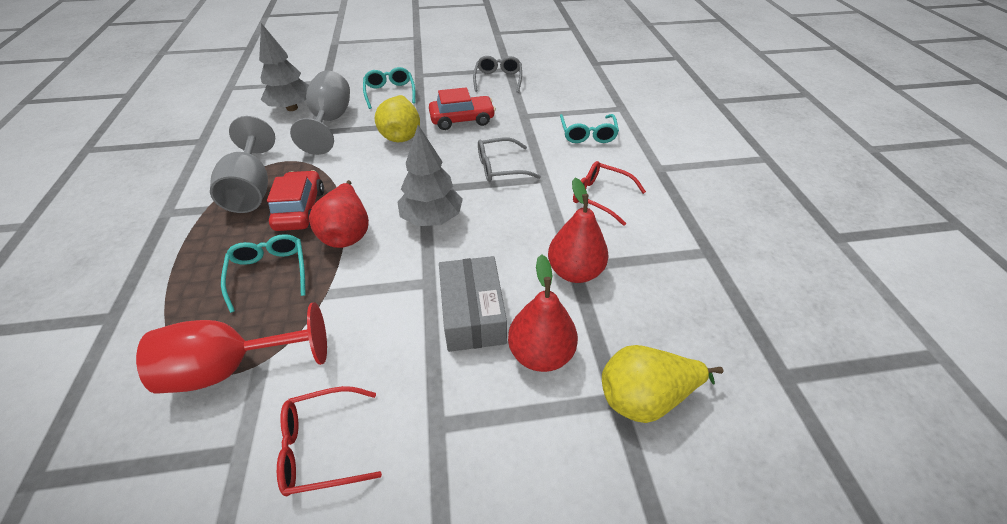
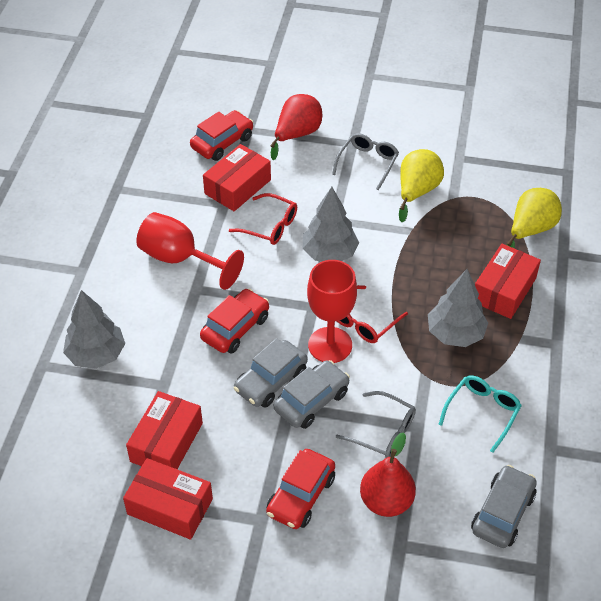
grey box: 1 -> 0
grey car: 0 -> 3
grey goblet: 2 -> 0
grey tree: 2 -> 3
red box: 0 -> 4
red car: 2 -> 3
red goblet: 1 -> 2
red pear: 3 -> 2
turquoise glasses: 3 -> 1

